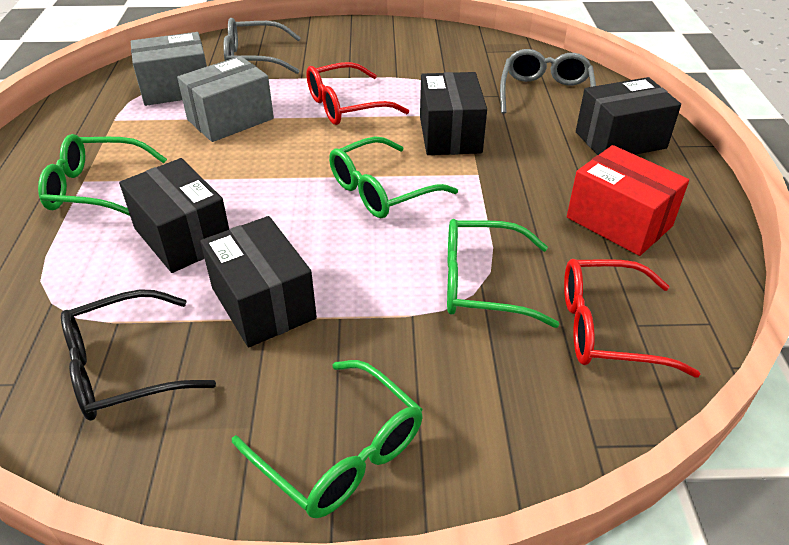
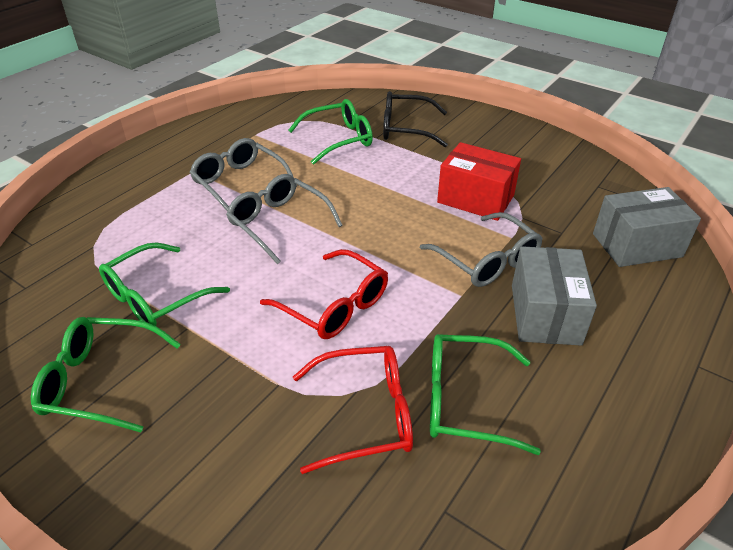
black box: 4 -> 0
grey glasses: 2 -> 3

